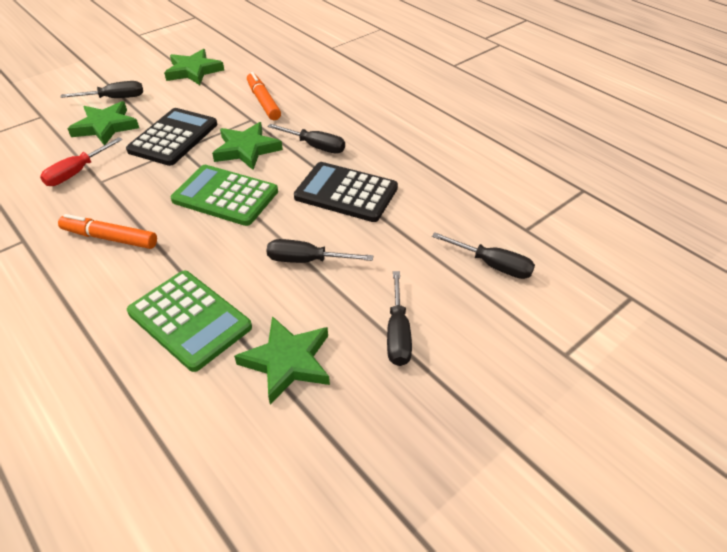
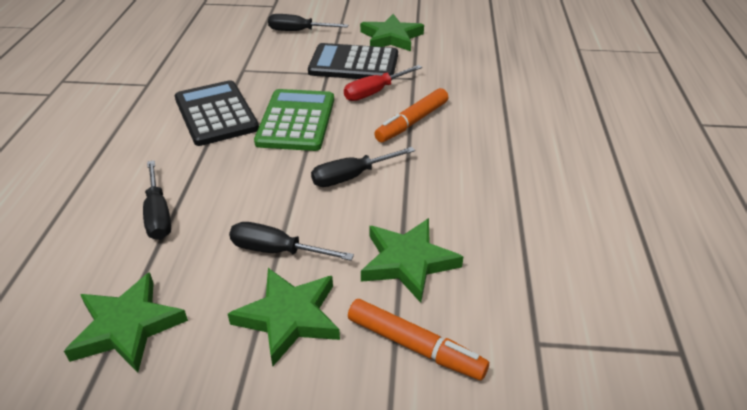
black screwdriver: 5 -> 4
green calculator: 2 -> 1

